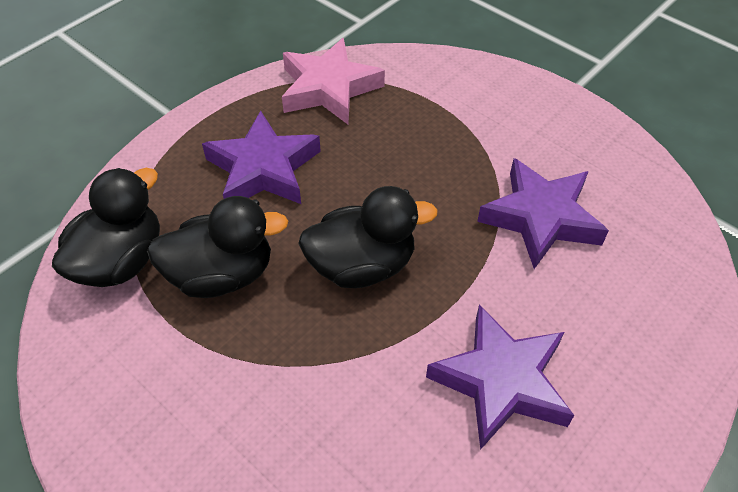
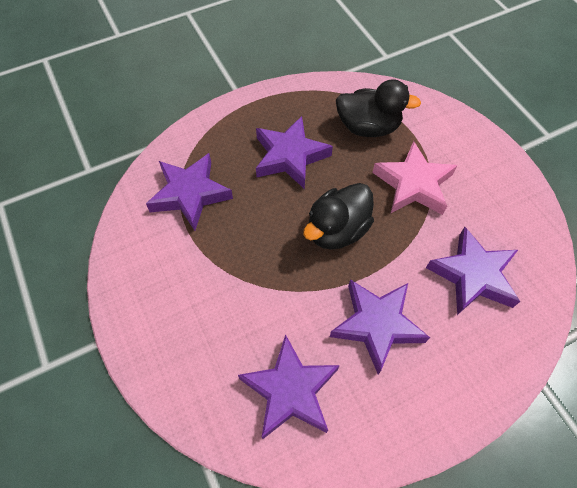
black duck: 3 -> 2
purple star: 3 -> 5

